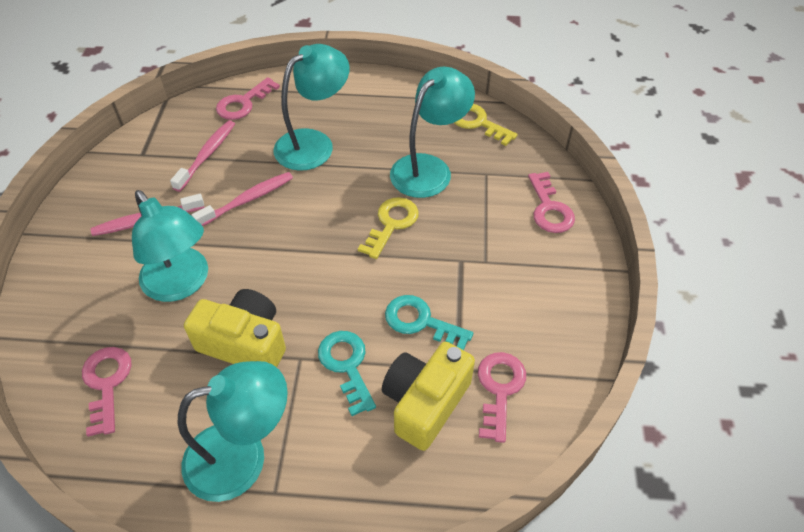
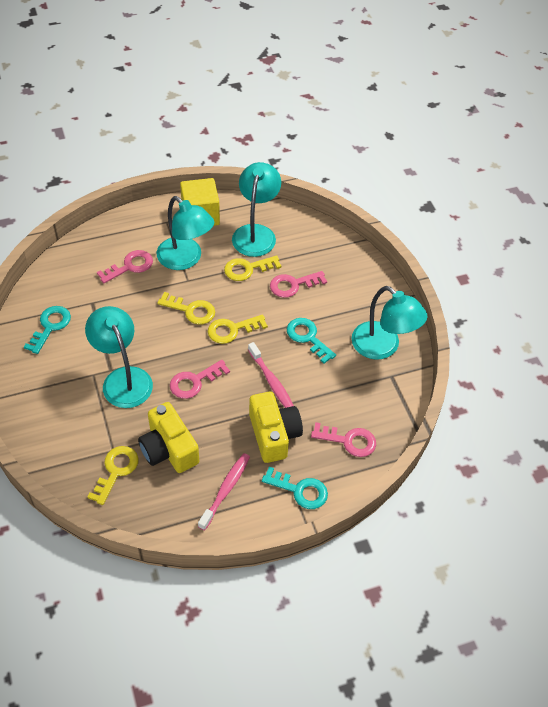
pink toothbrush: 3 -> 2
turquoise key: 2 -> 3
yellow cube: 0 -> 1
yellow key: 2 -> 4

